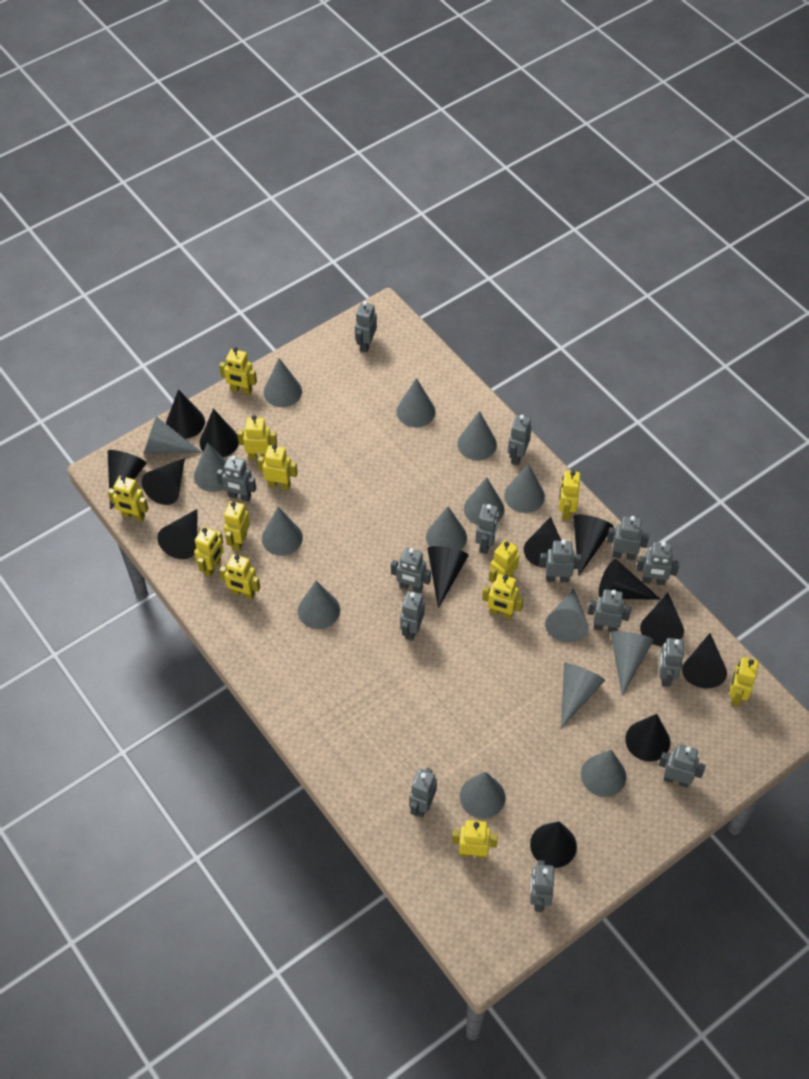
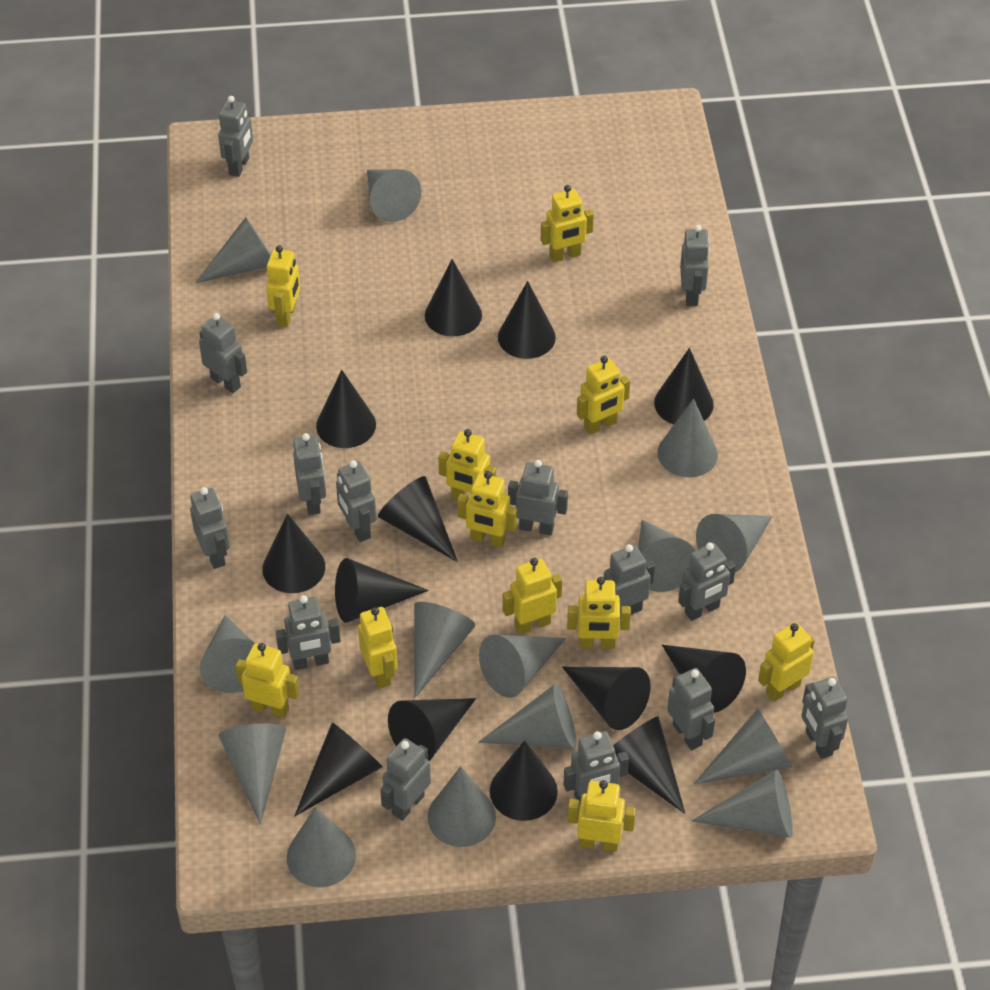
grey cone: 15 -> 14
yellow robot: 12 -> 11

